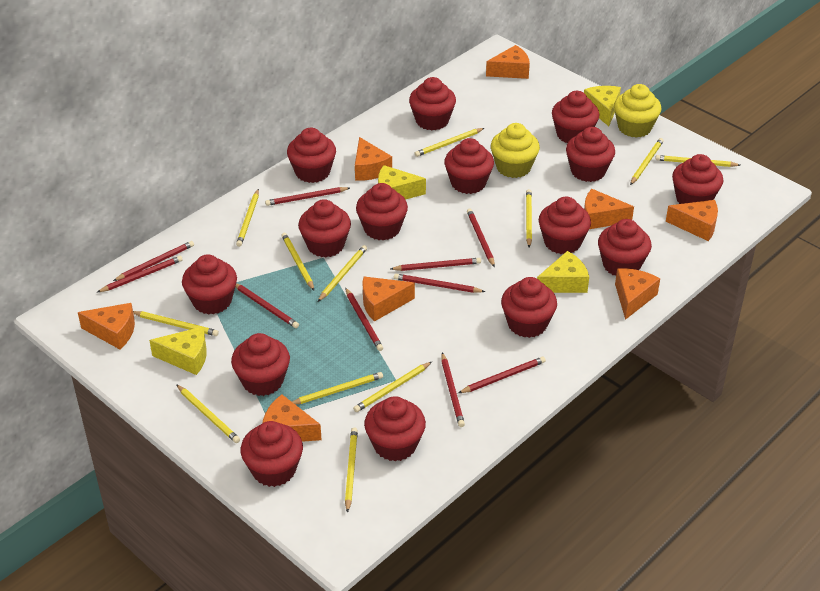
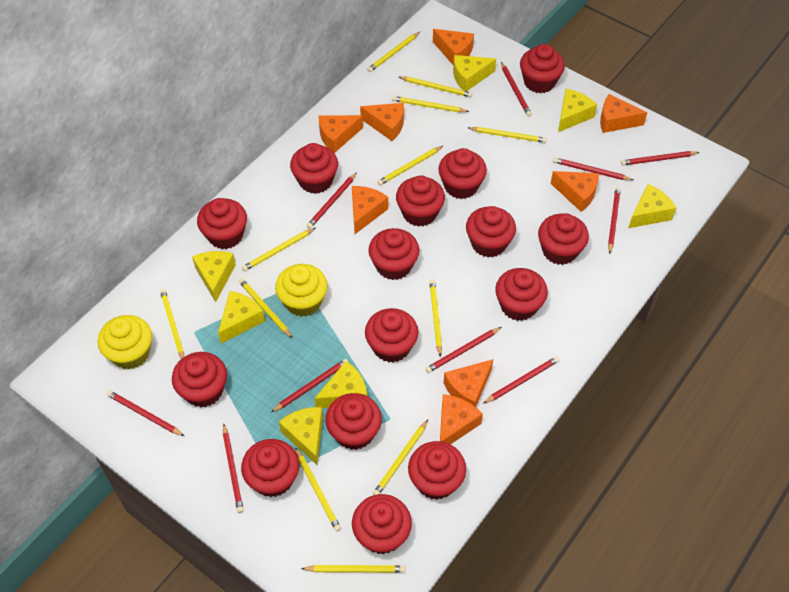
yellow cheese: 4 -> 7

